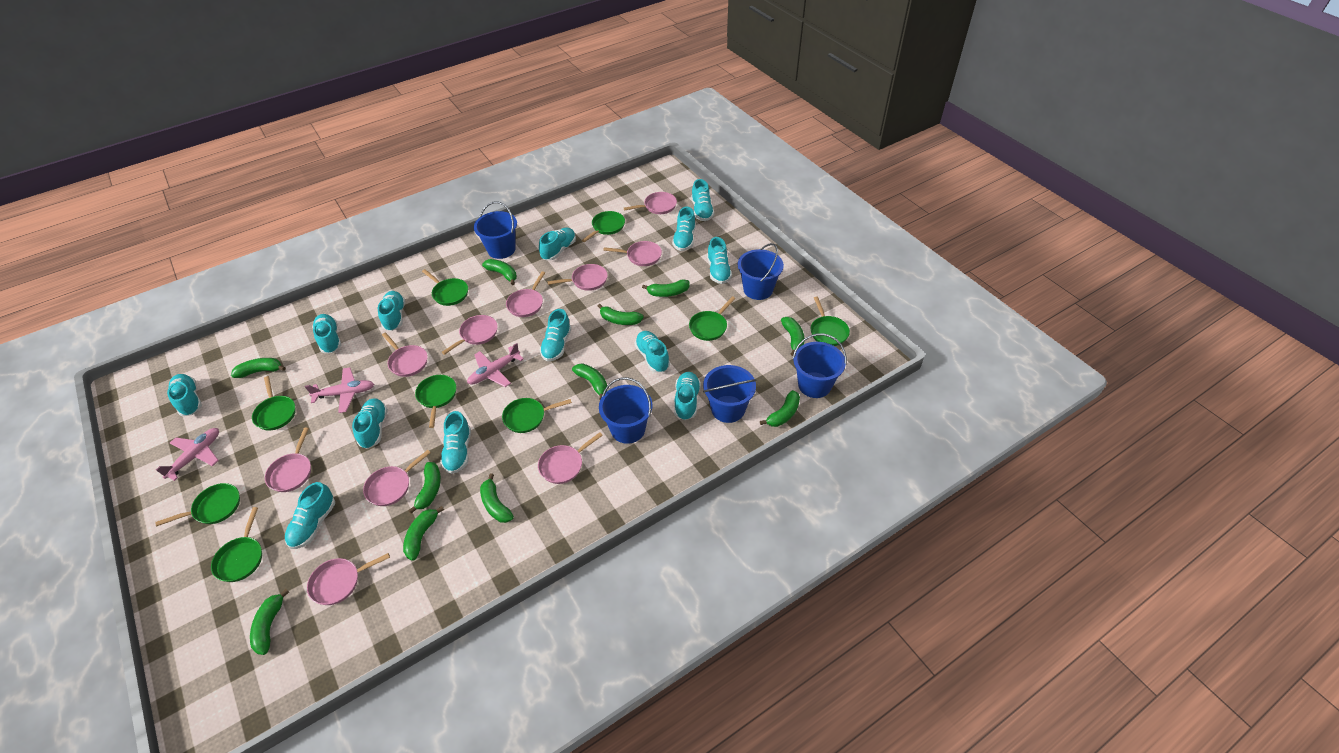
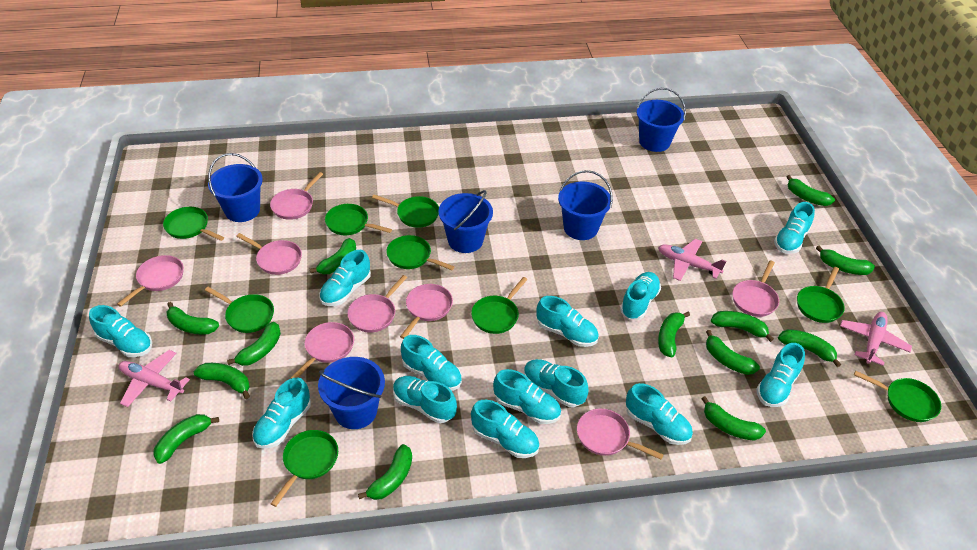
green banana: 11 -> 13
pink pan: 10 -> 8

